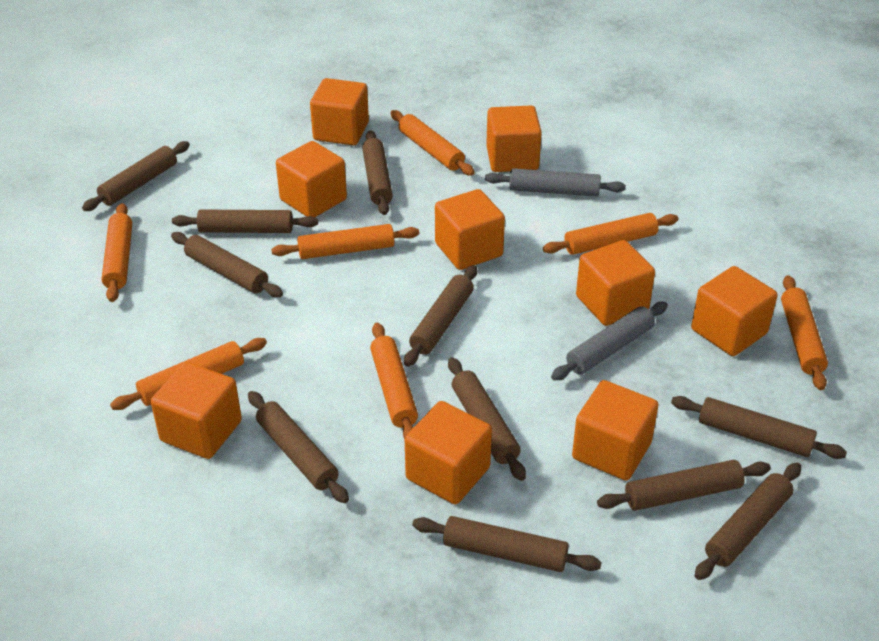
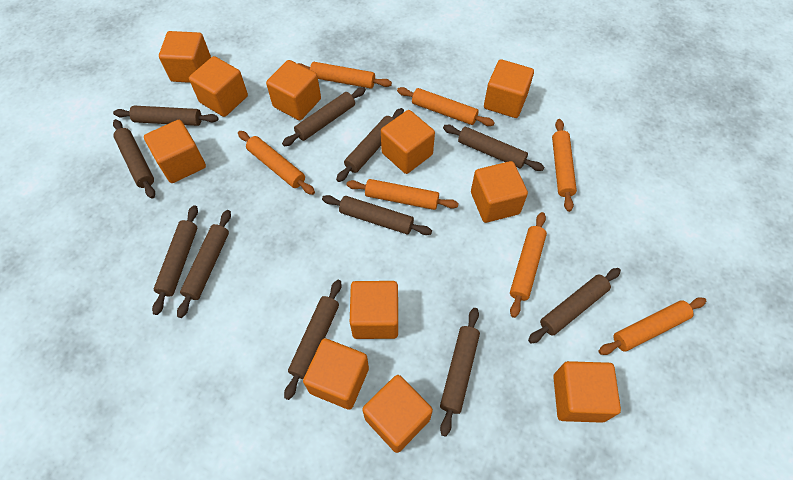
grey rolling pin: 2 -> 0
orange cube: 9 -> 11

